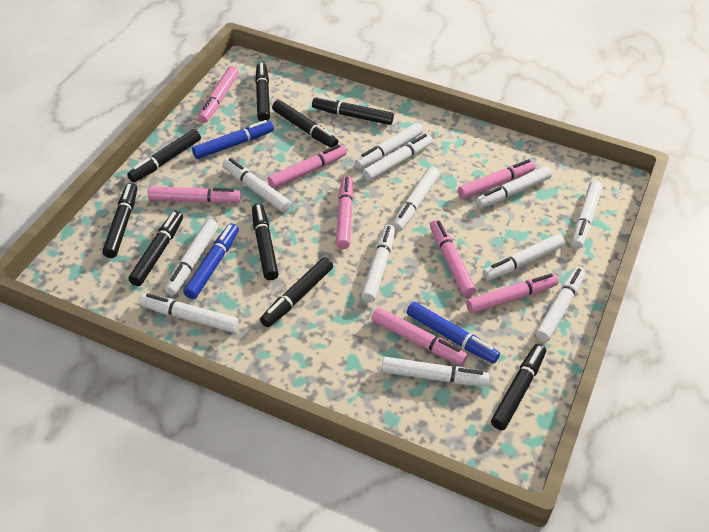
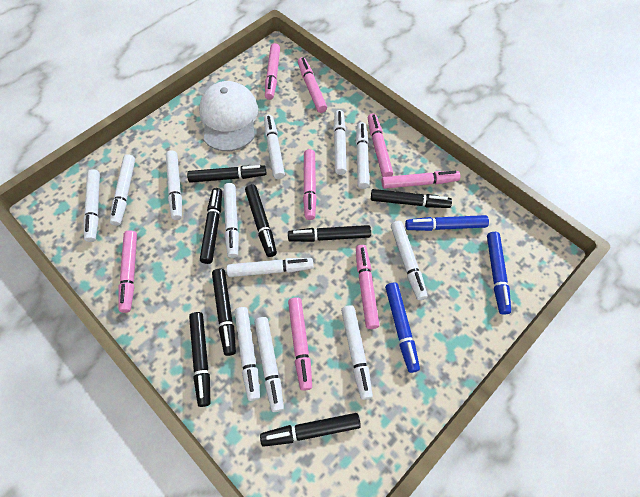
black marker: 9 -> 8
white cap: 0 -> 1

